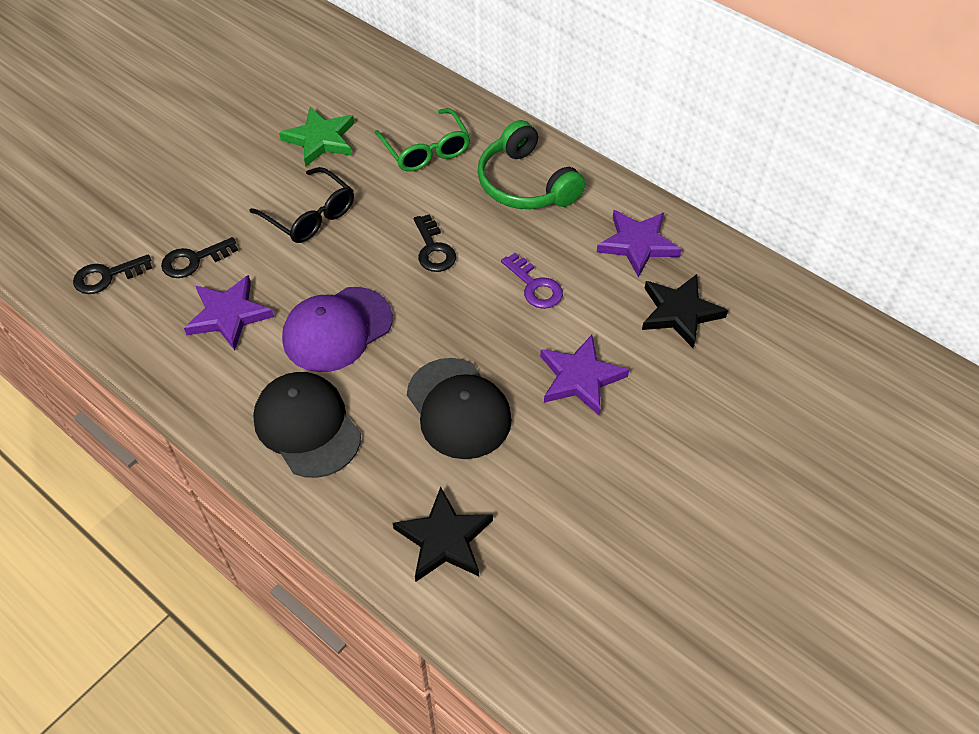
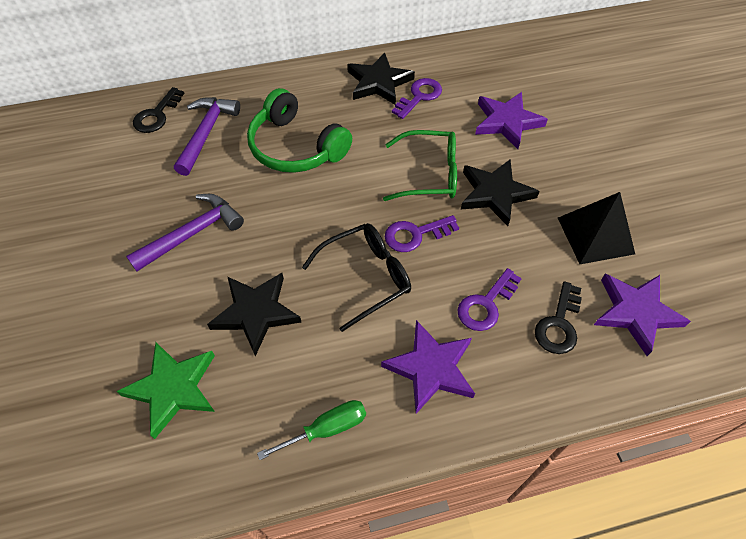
black cap: 2 -> 0
black key: 3 -> 2
black pyramid: 0 -> 1
black star: 2 -> 3
green screwdriver: 0 -> 1
purple cap: 1 -> 0
purple hammer: 0 -> 2
purple key: 1 -> 3

